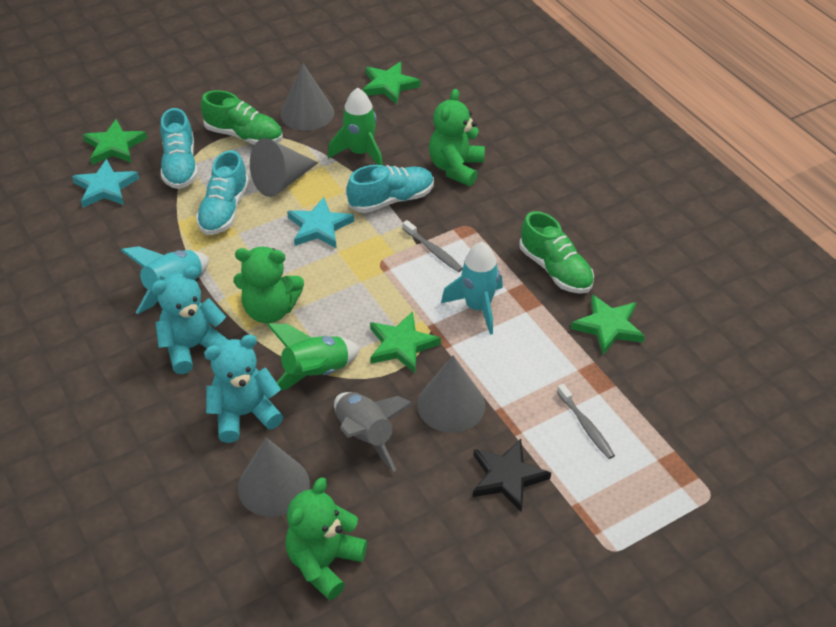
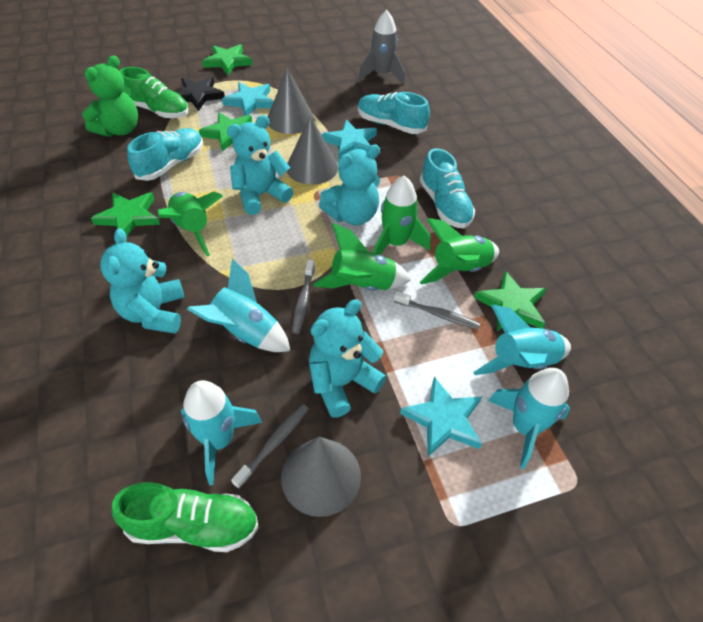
green rocket: 2 -> 4
green teddy bear: 3 -> 1
grey cone: 4 -> 3
grey toothbrush: 2 -> 3
turquoise rocket: 2 -> 4
turquoise star: 2 -> 3
turquoise teddy bear: 2 -> 4

